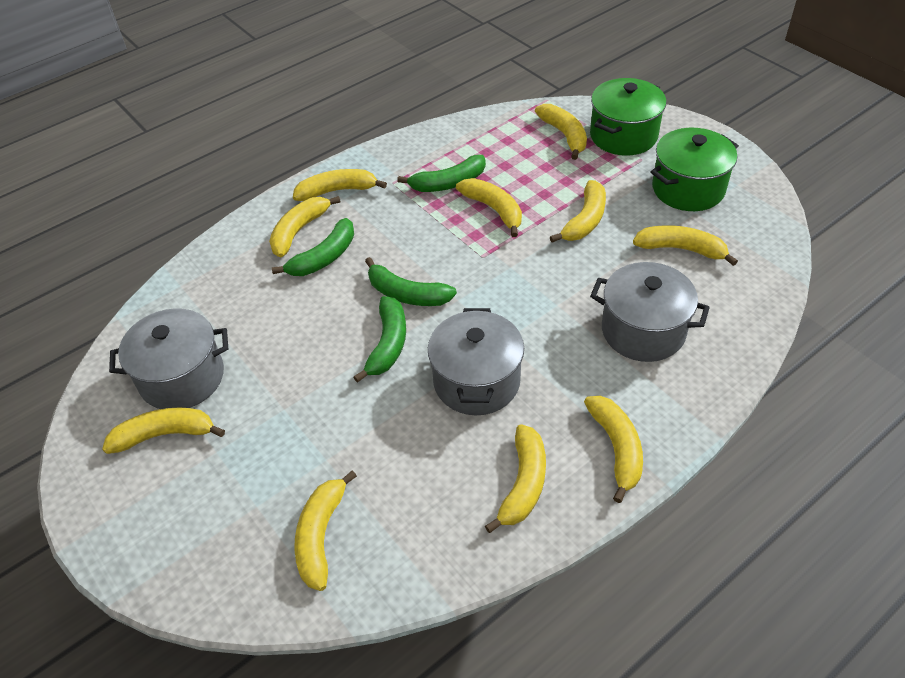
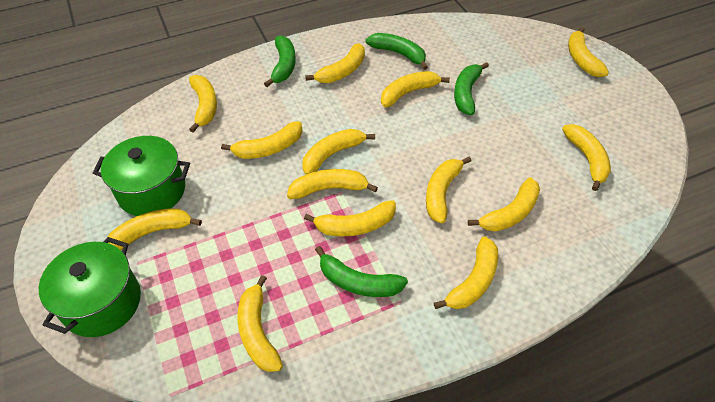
grey pot: 3 -> 0
yellow banana: 10 -> 14

